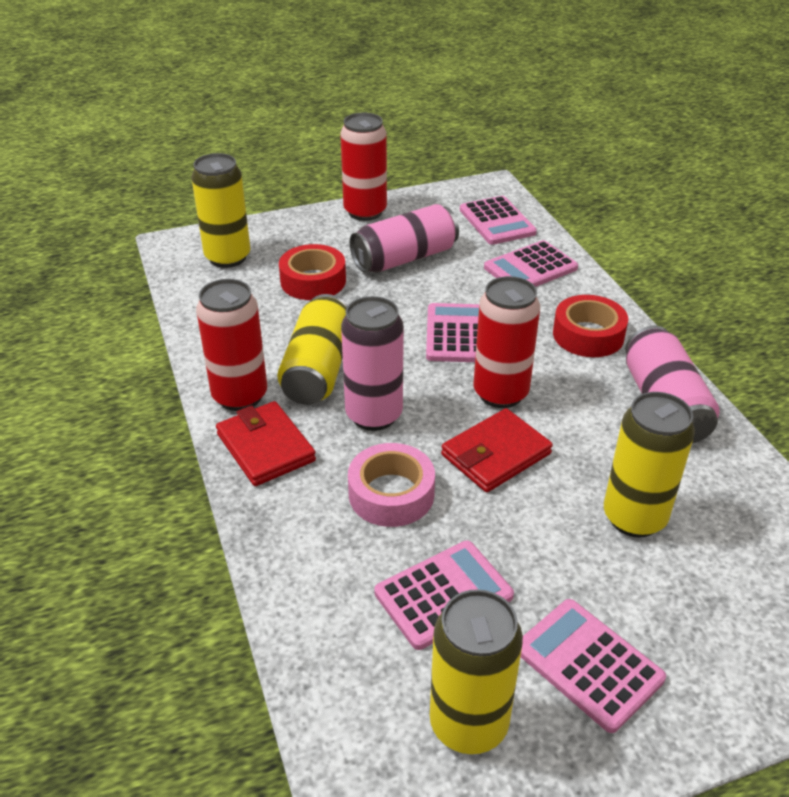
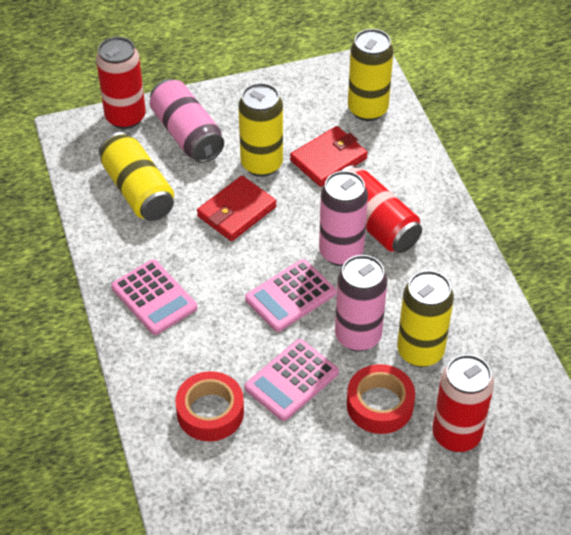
pink calculator: 5 -> 3
pink tape: 1 -> 0

